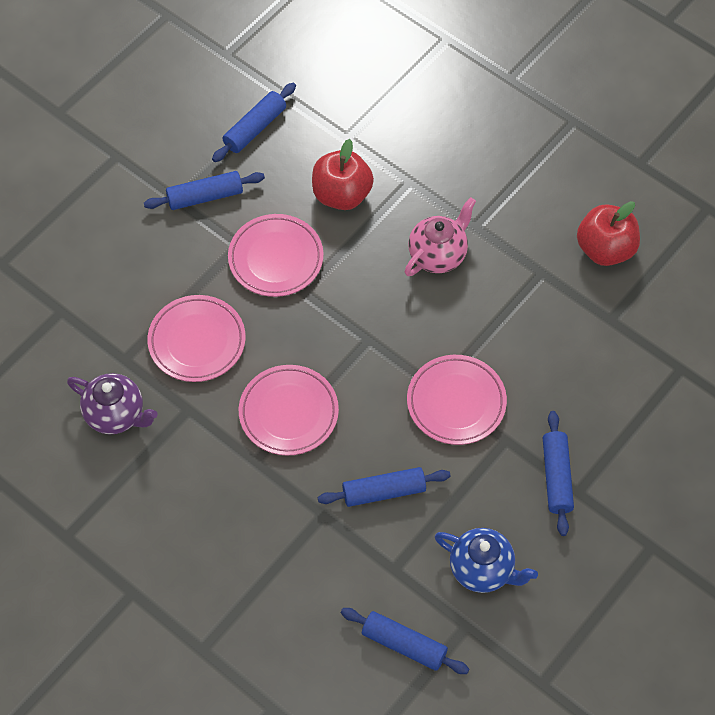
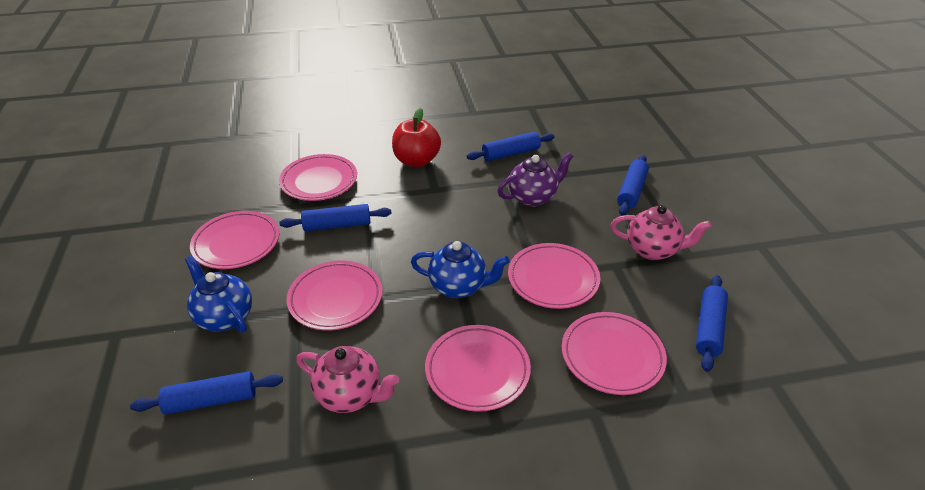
blue teapot: 1 -> 2
pink plate: 4 -> 6
pink teapot: 1 -> 2
red apple: 2 -> 1

